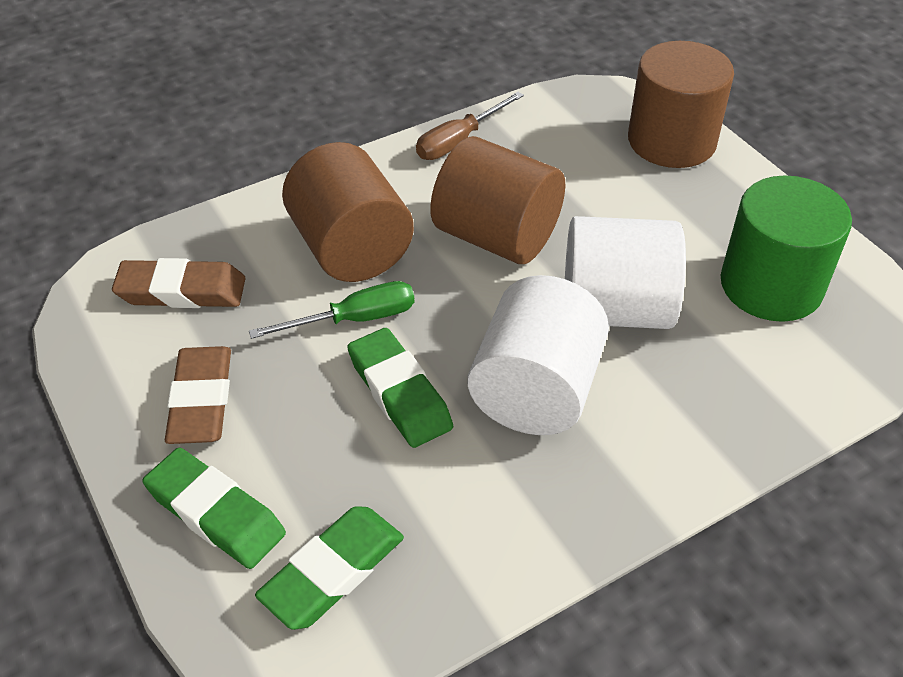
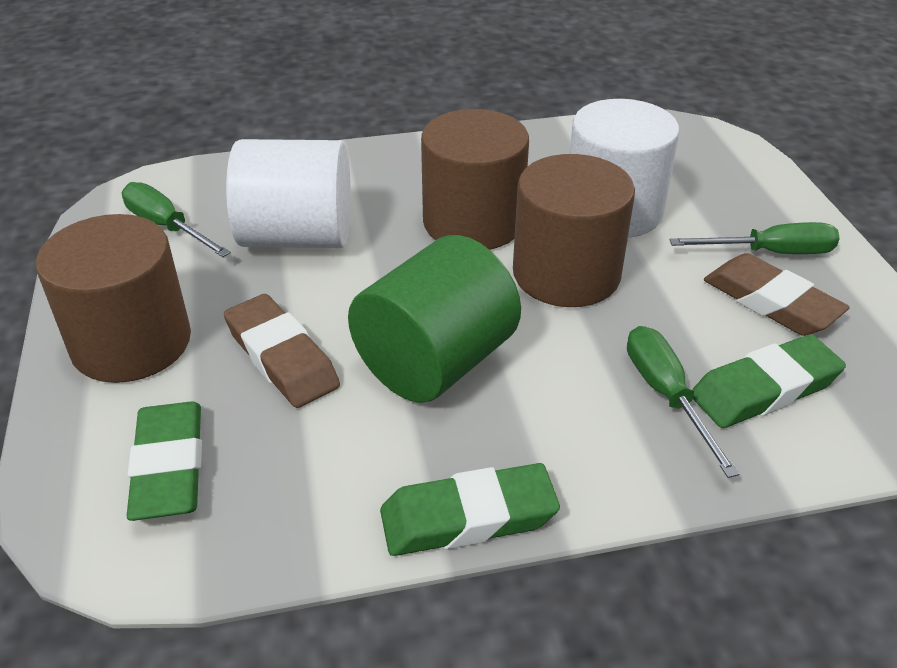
brown screwdriver: 1 -> 0
green screwdriver: 1 -> 3

